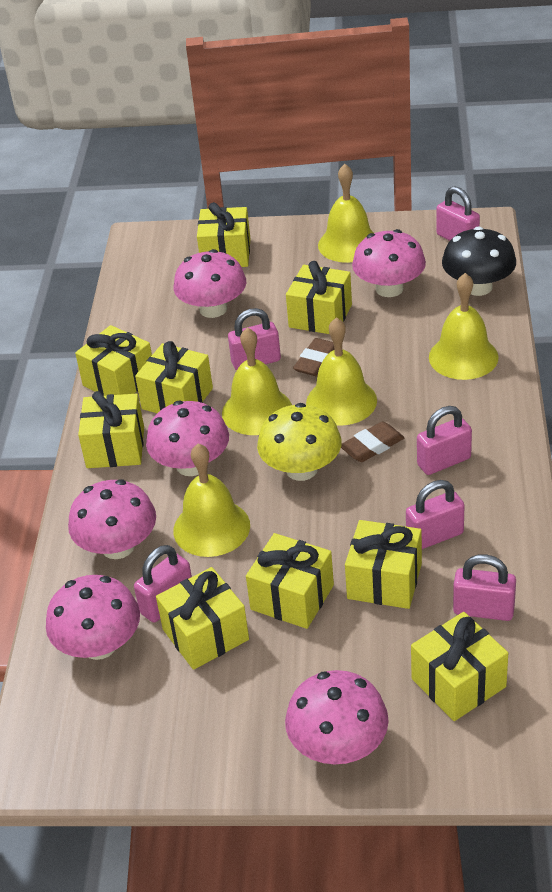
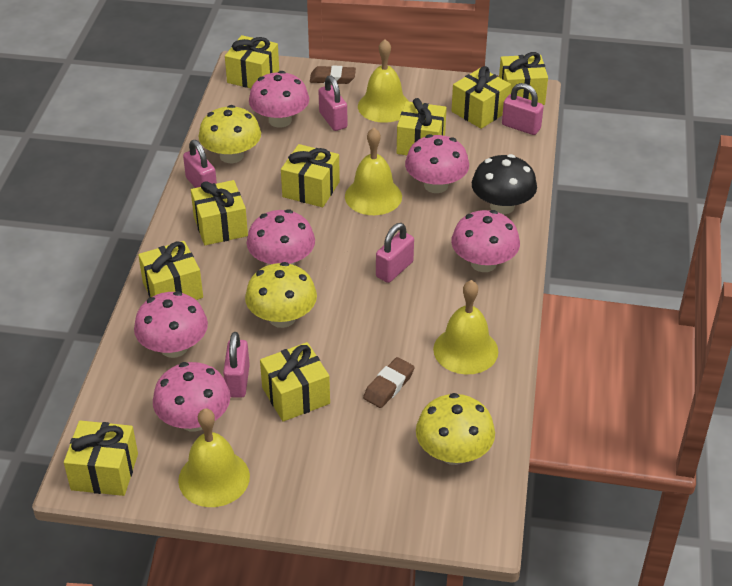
pink padlock: 6 -> 5
yellow bell: 5 -> 4
yellow mushroom: 1 -> 3

